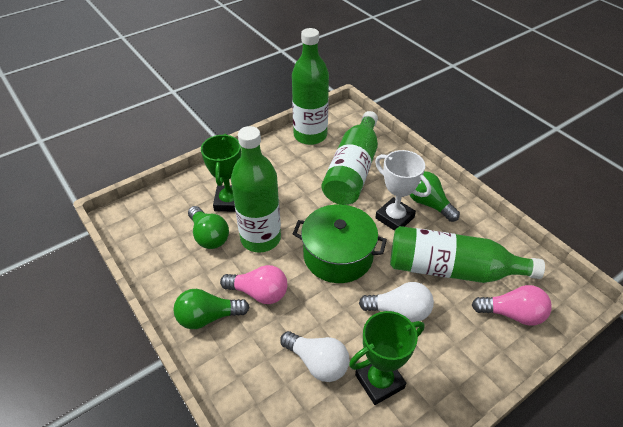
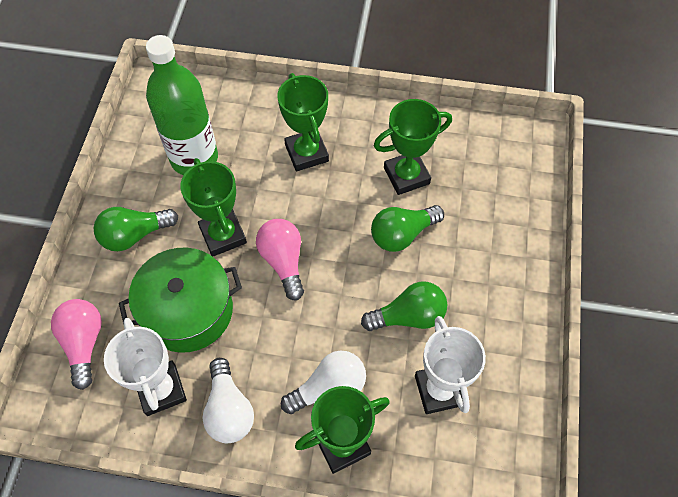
green bottle: 4 -> 1
green trophy: 2 -> 4
white trophy: 1 -> 2

